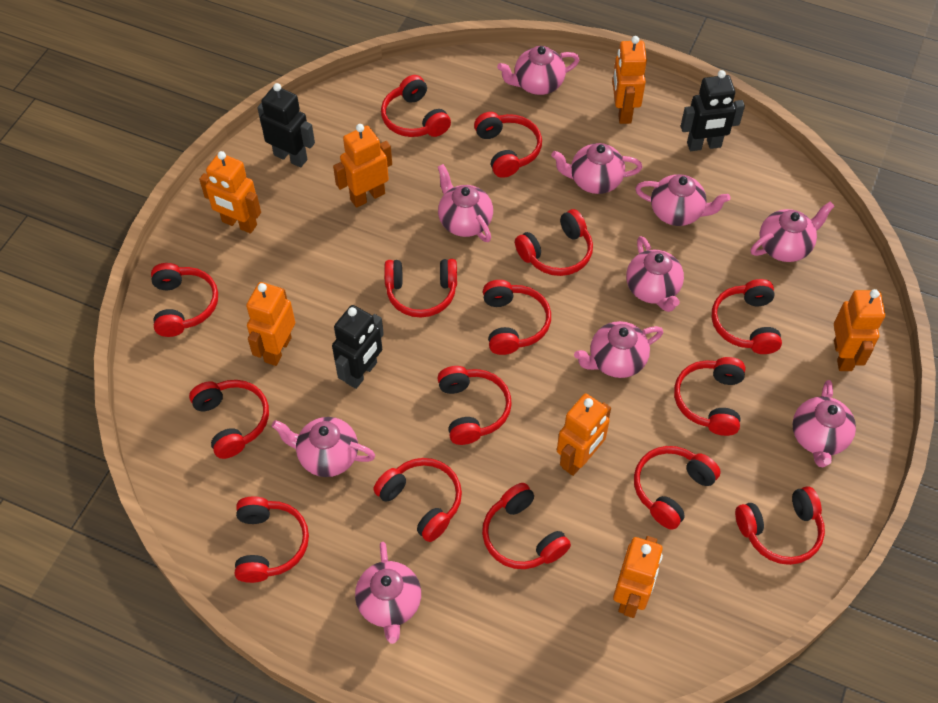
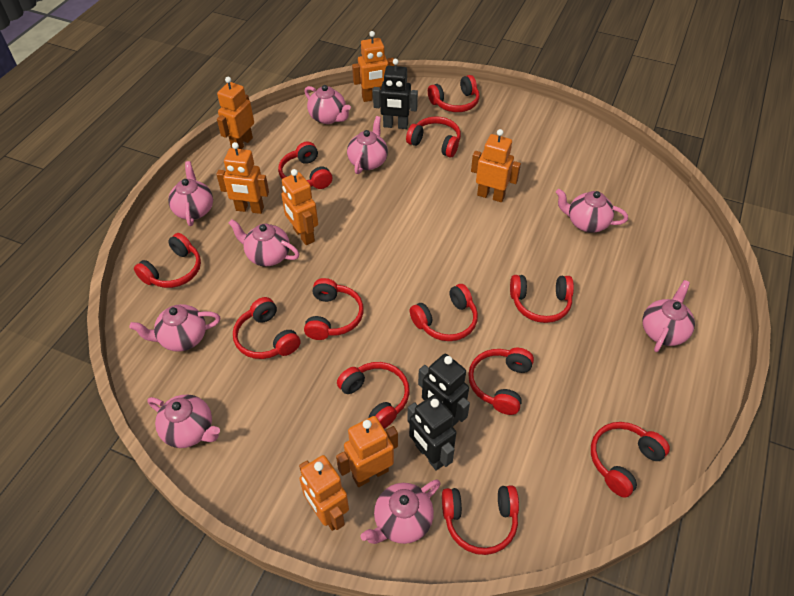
pink teapot: 10 -> 9
red headphones: 15 -> 12

